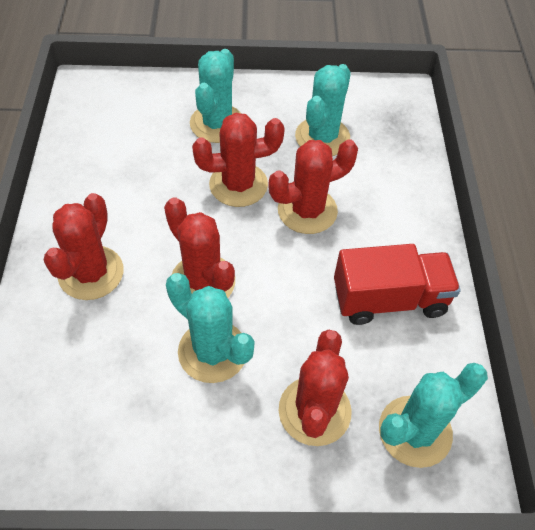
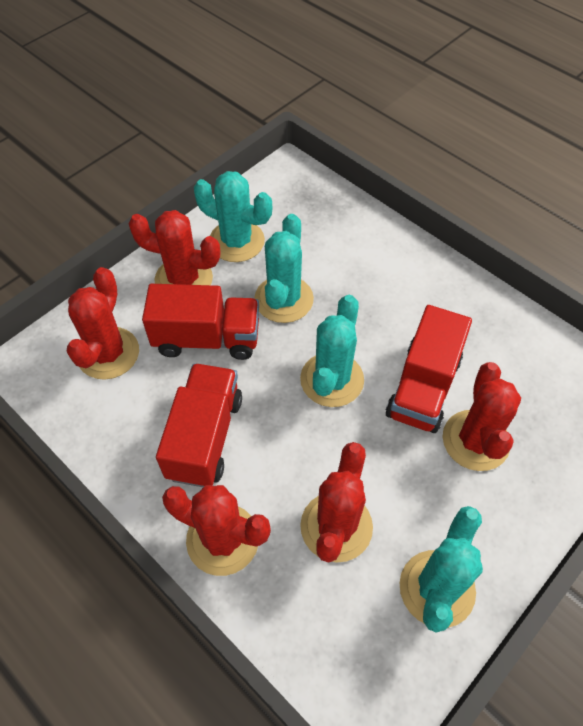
red truck: 1 -> 3

